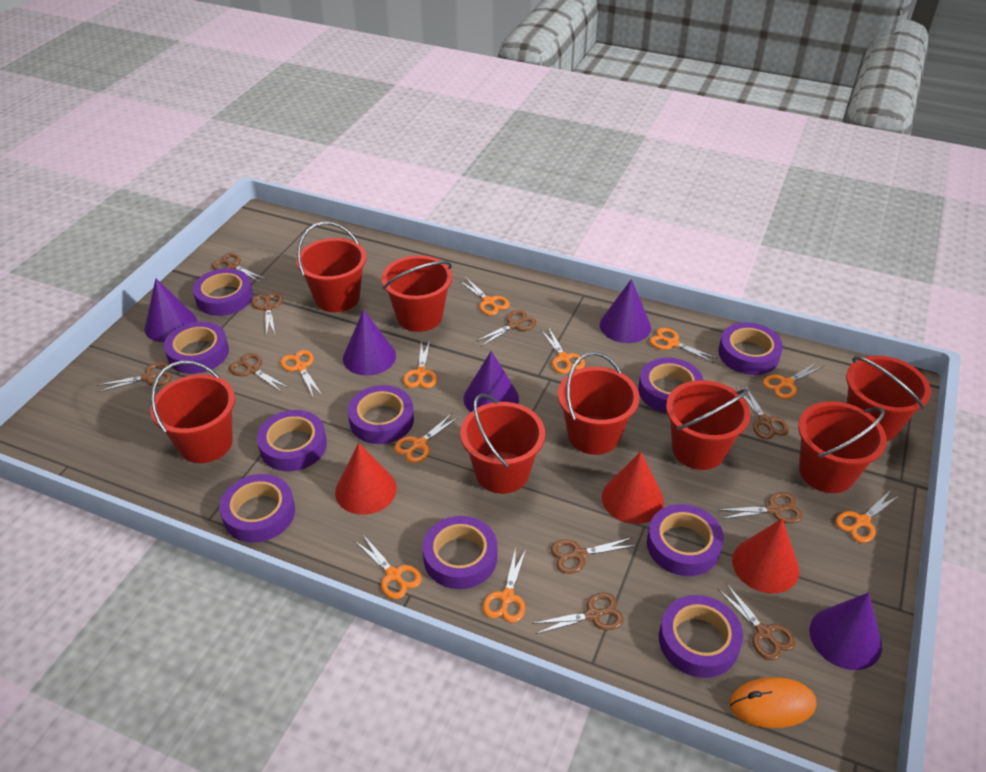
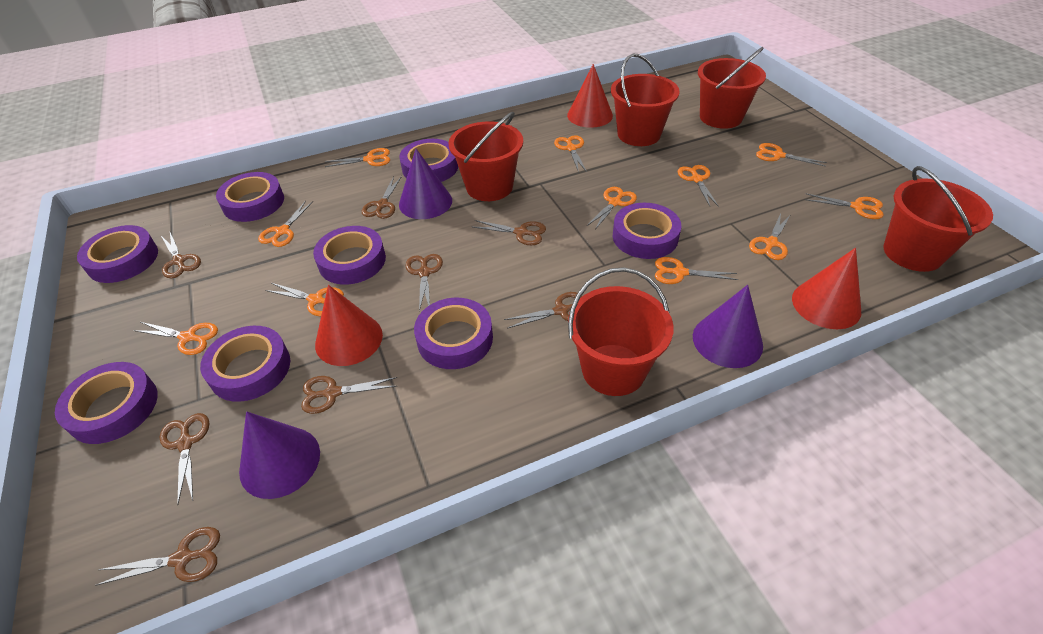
brown scissors: 10 -> 8
orange mouse: 1 -> 0
orange scissors: 10 -> 11
purple cone: 5 -> 3
purple tape: 10 -> 8
red bucket: 8 -> 5

